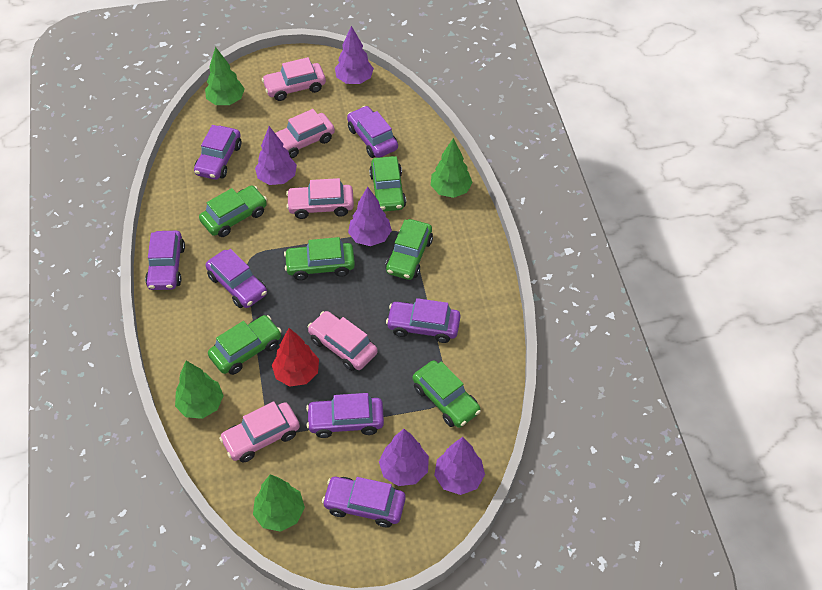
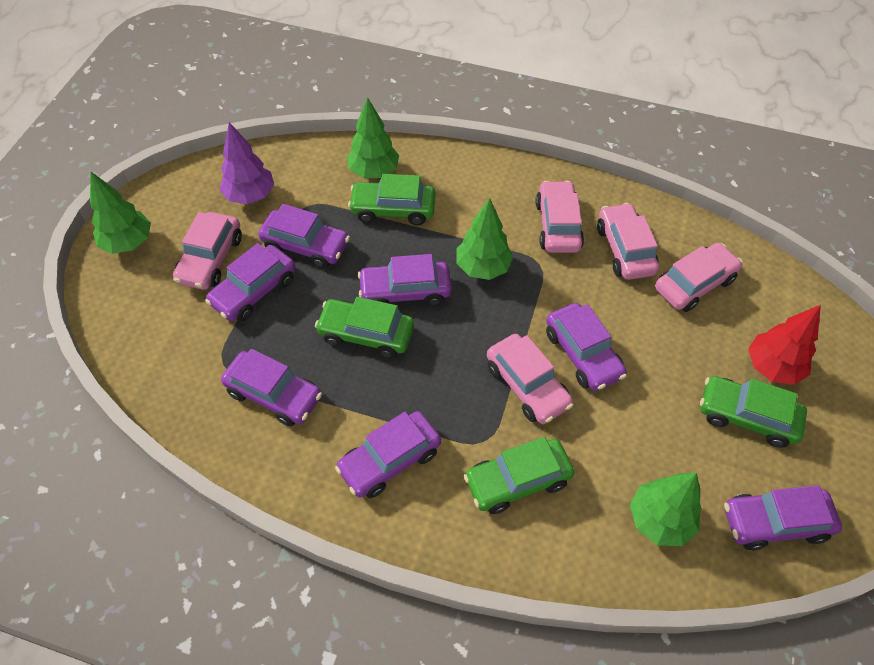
green car: 6 -> 4
purple tree: 5 -> 1

